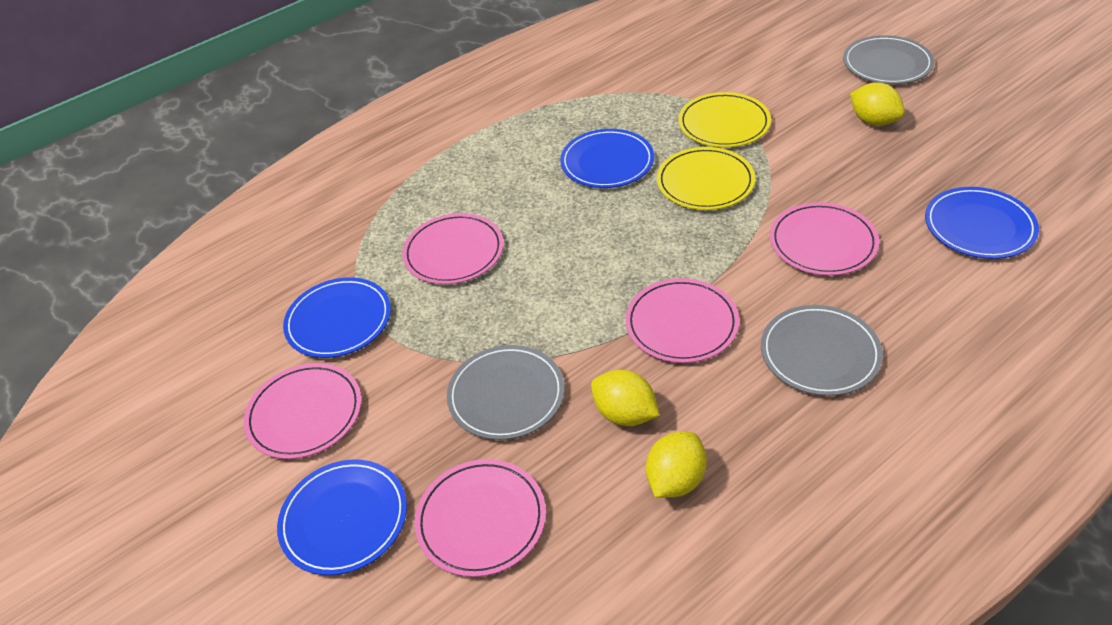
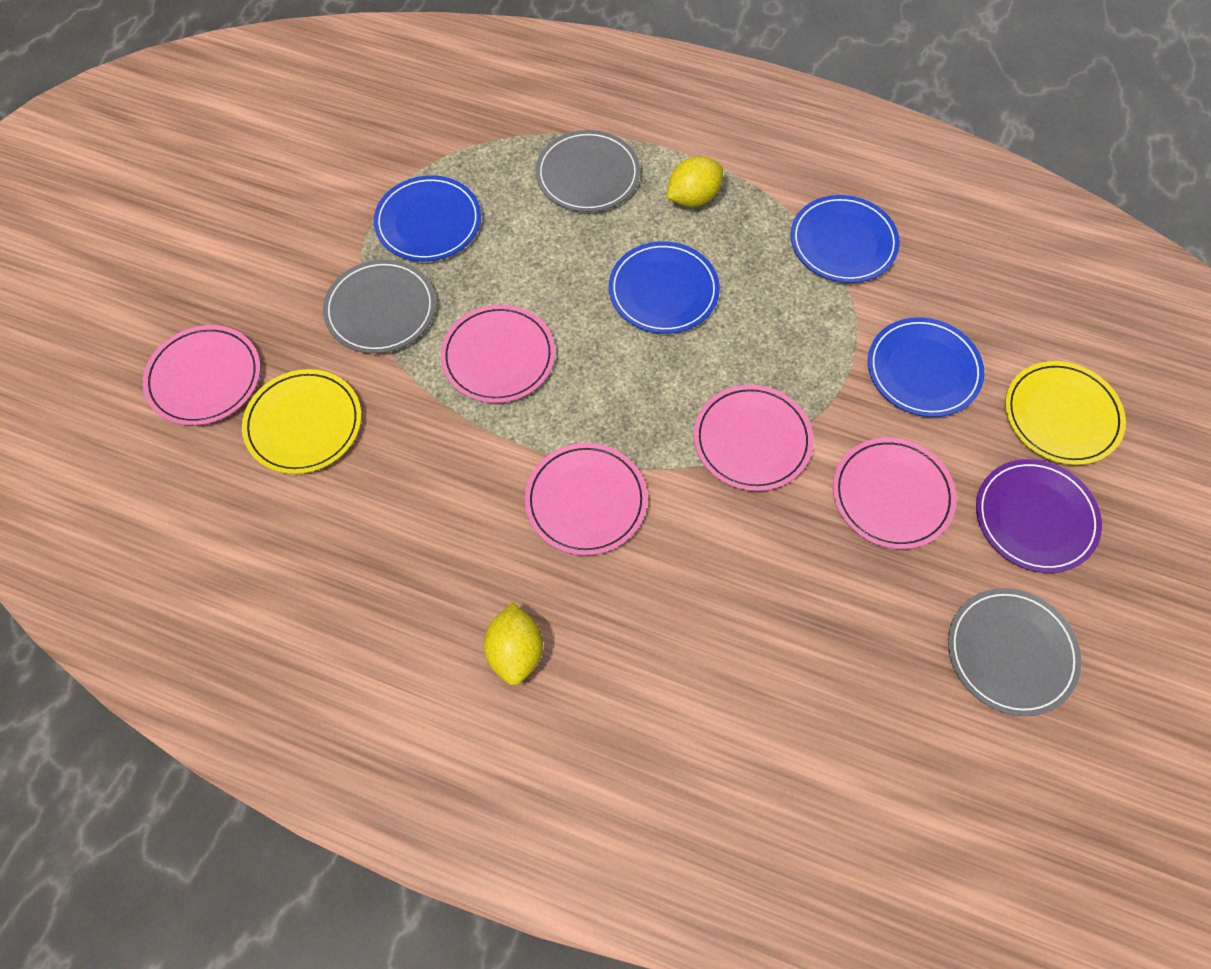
purple plate: 0 -> 1
yellow lemon: 3 -> 2

